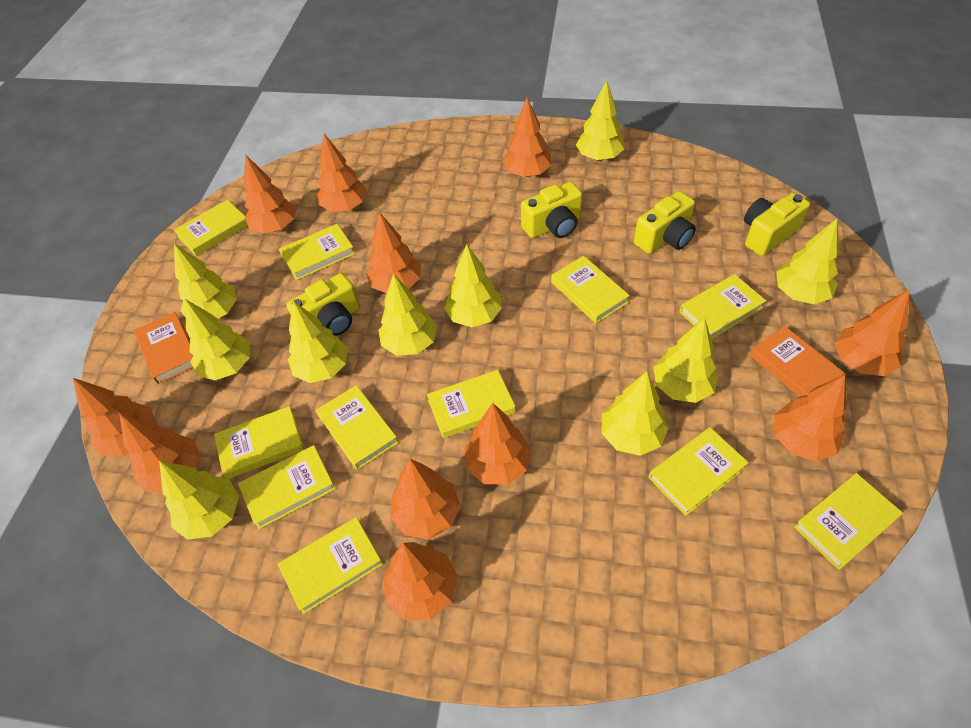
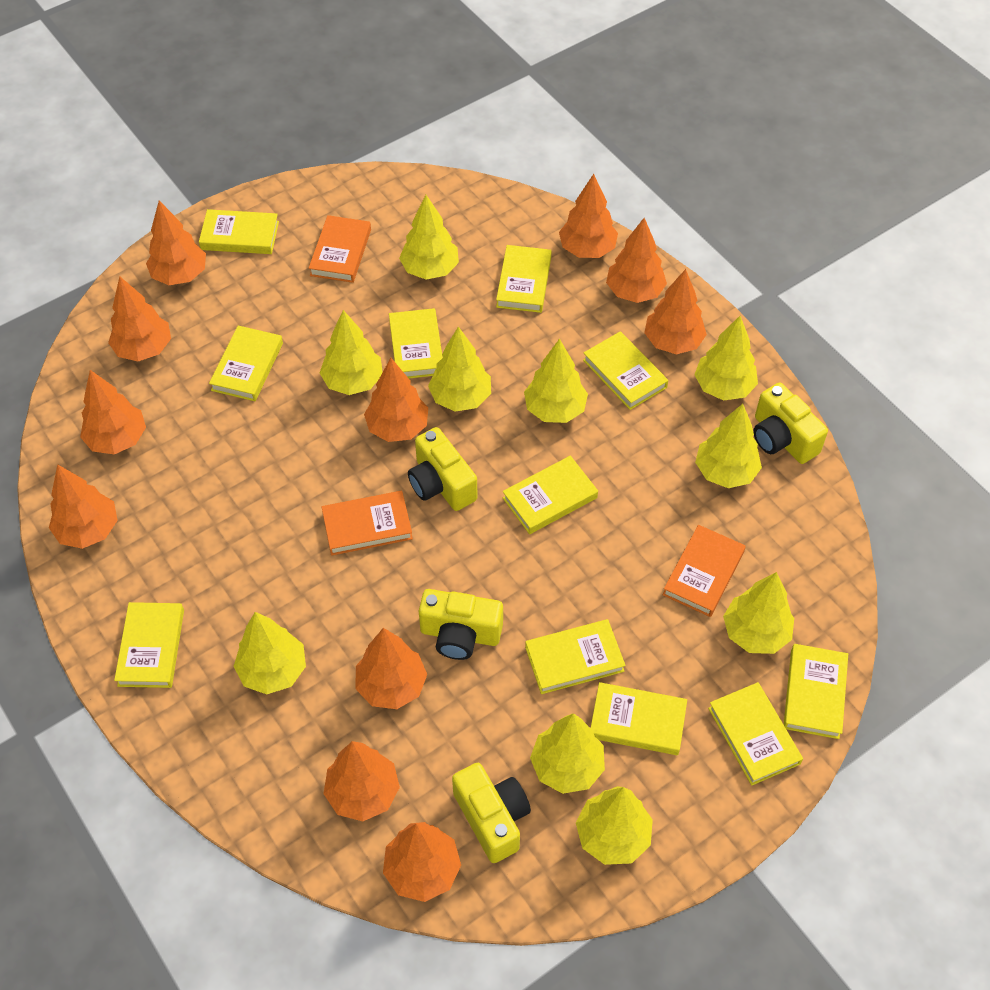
orange book: 2 -> 3

